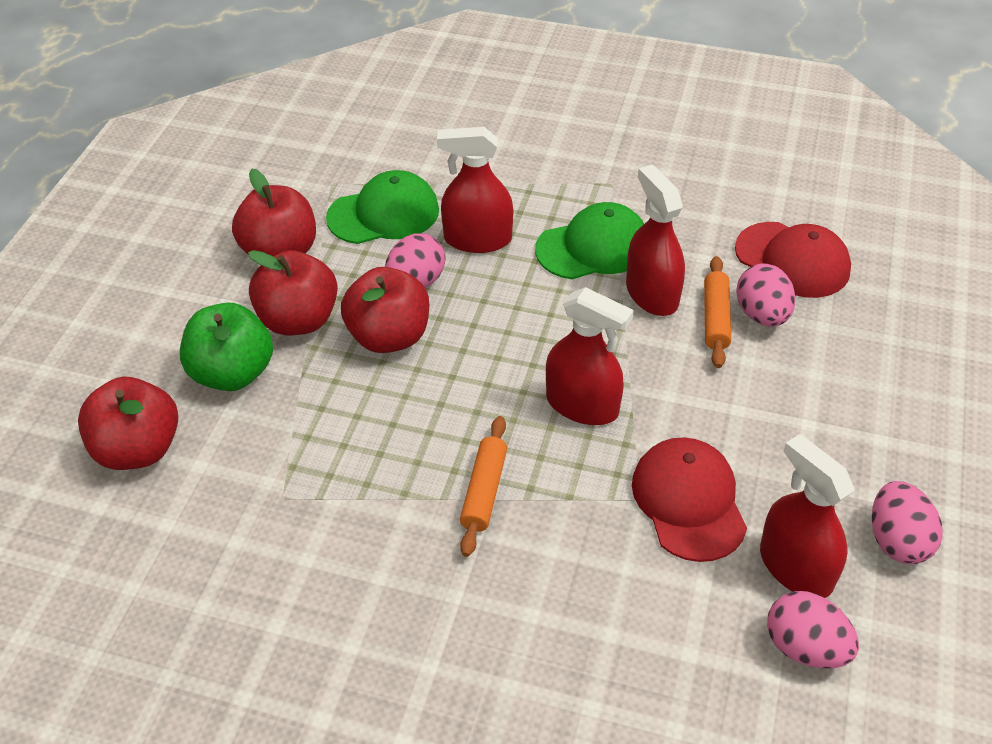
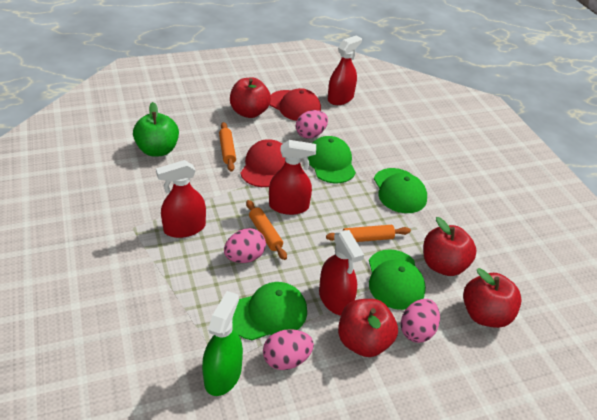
green cap: 2 -> 4
green spray bottle: 0 -> 1
orange rolling pin: 2 -> 3

